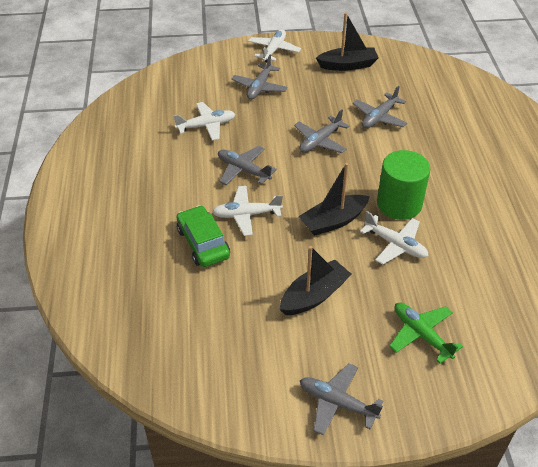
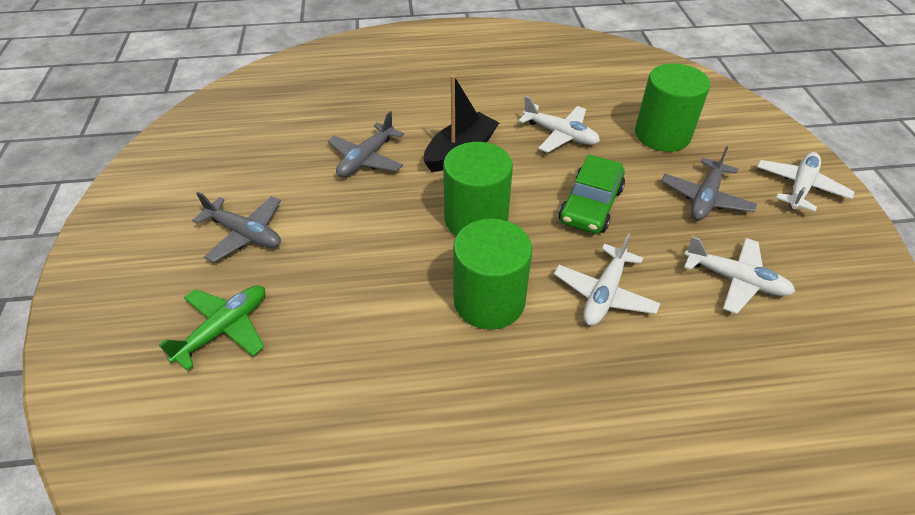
black boat: 3 -> 1
green cylinder: 1 -> 3
grey plane: 5 -> 3

